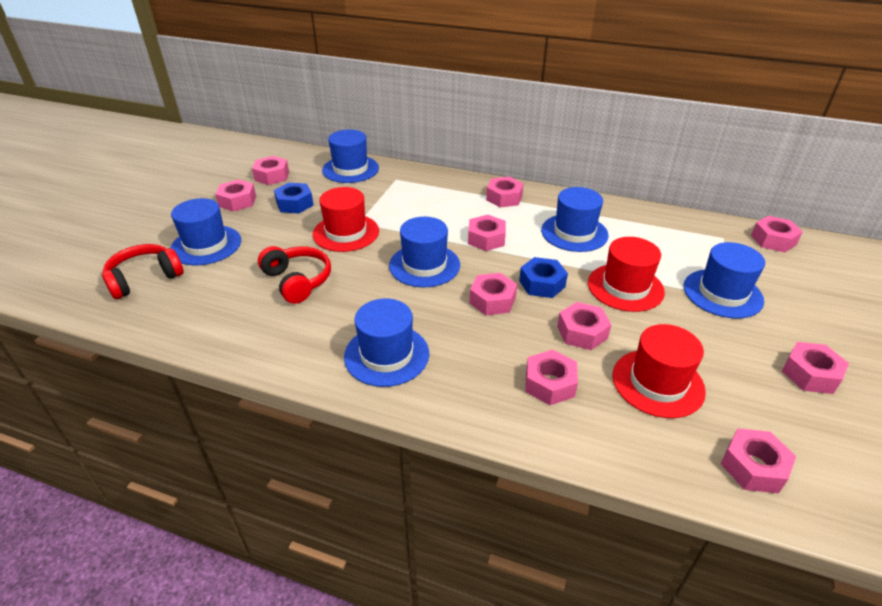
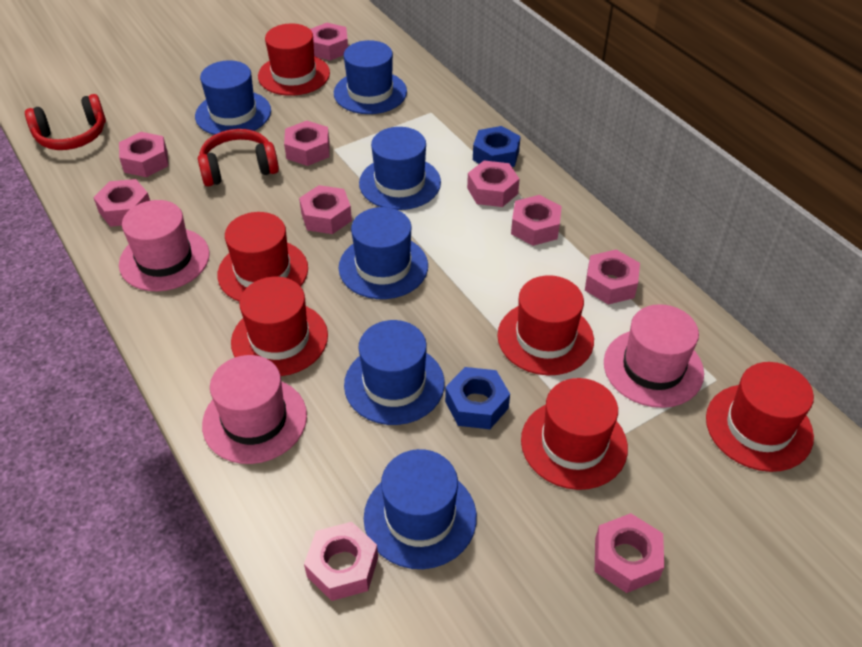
pink hat: 0 -> 3
red hat: 3 -> 6

